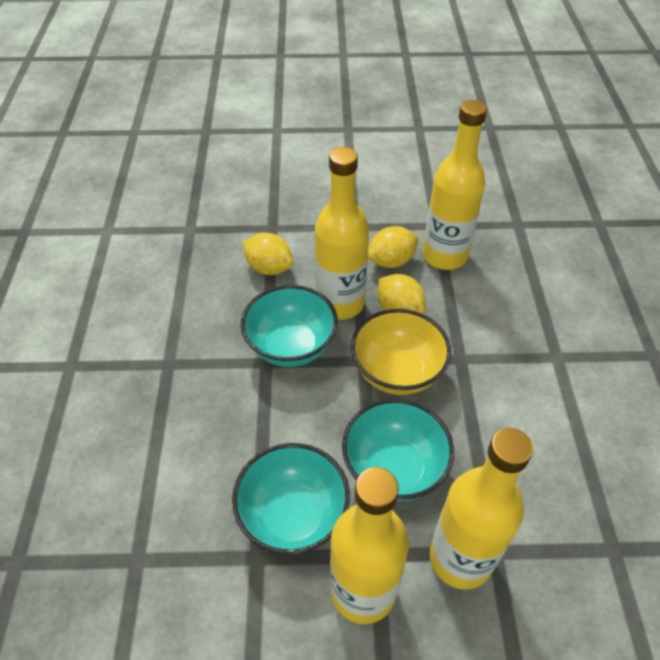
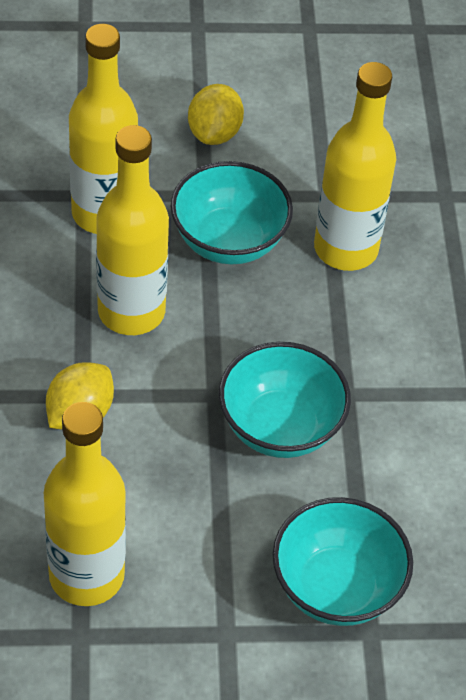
yellow bowl: 1 -> 0
yellow lemon: 3 -> 2

